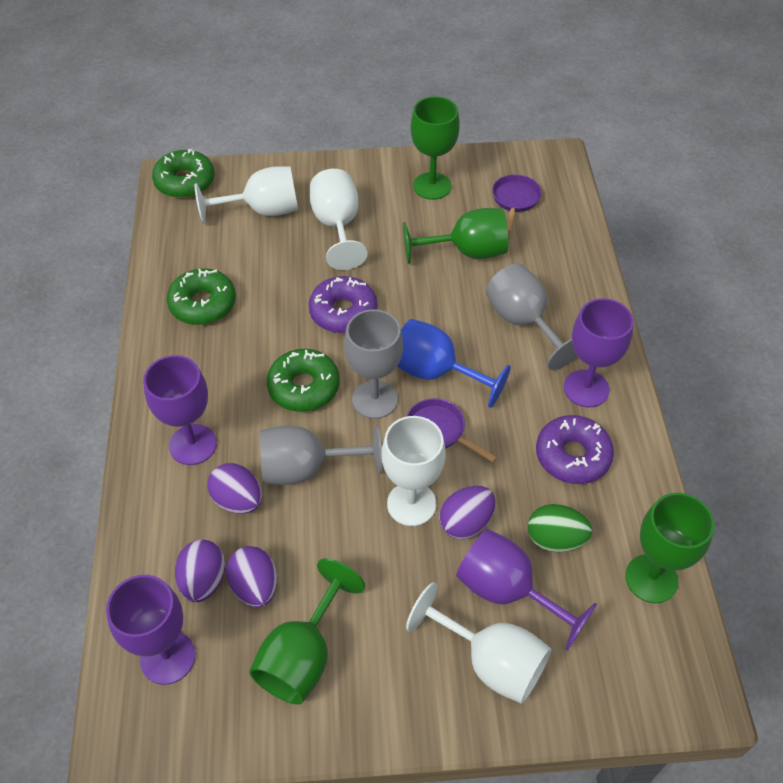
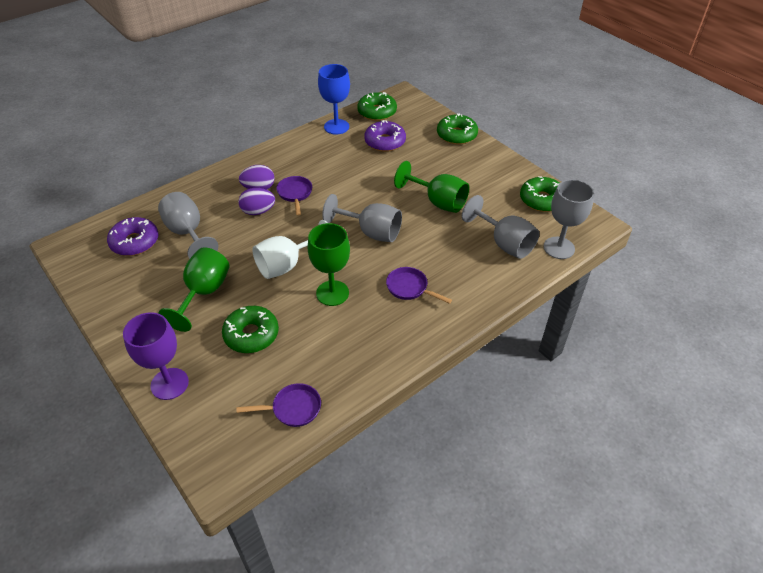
green donut: 3 -> 4
green egg: 1 -> 0
green goblet: 4 -> 3
grey goblet: 3 -> 4
purple egg: 4 -> 2
purple goblet: 4 -> 1
purple pan: 2 -> 3
white goblet: 4 -> 1

